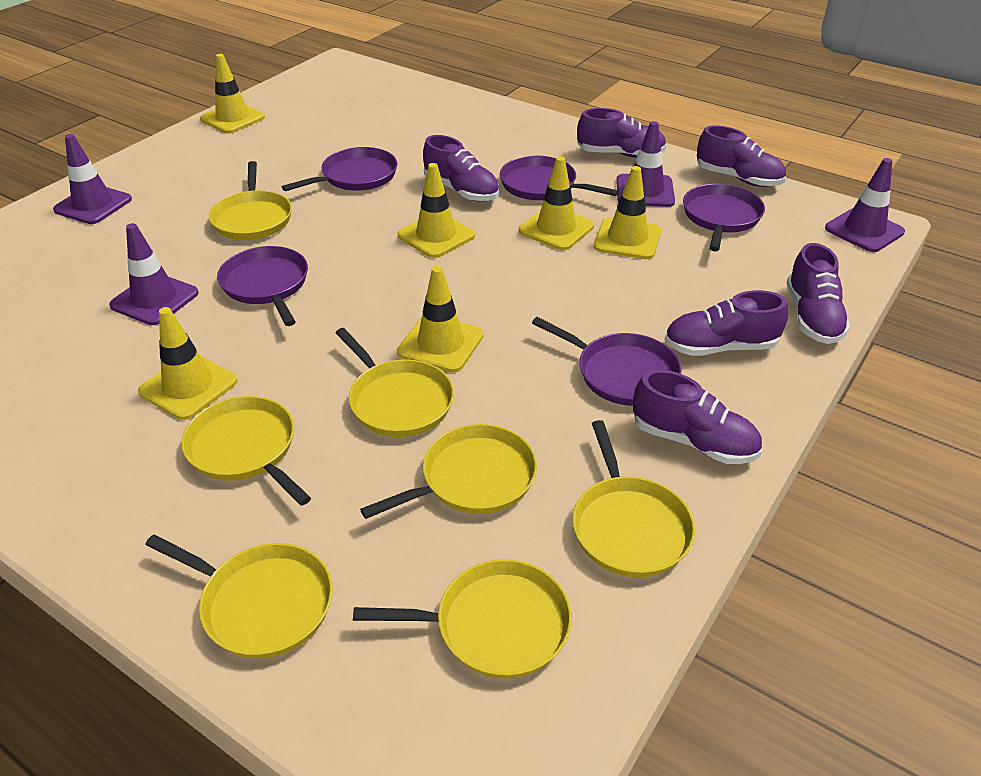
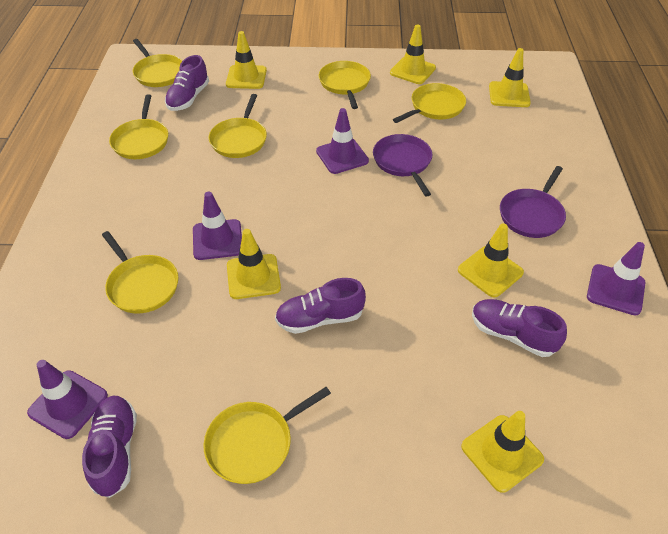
purple pan: 5 -> 2
purple shoe: 6 -> 4

